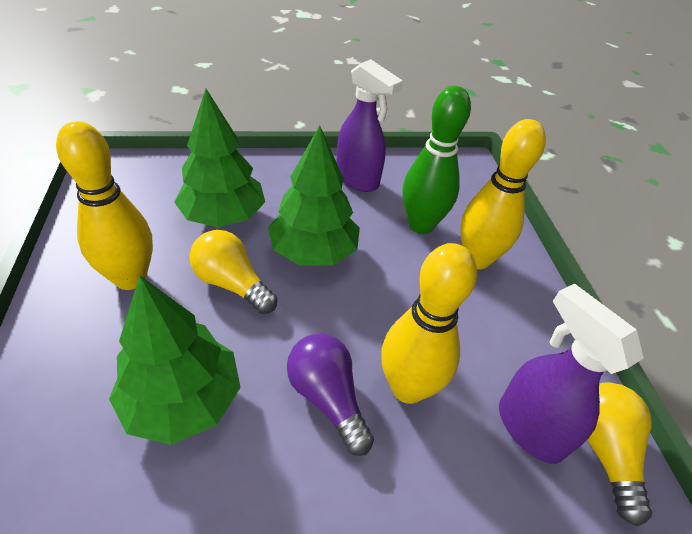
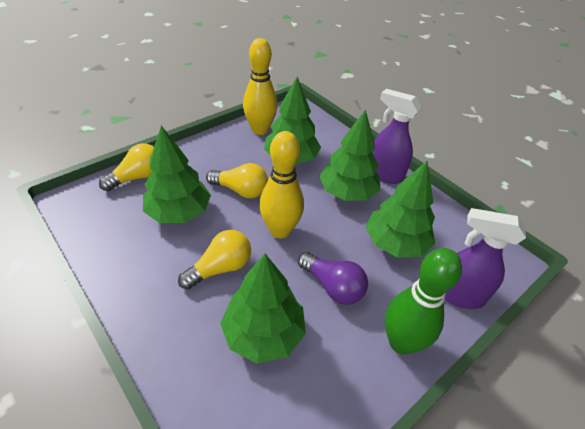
green tree: 3 -> 5
yellow bowling pin: 3 -> 2
yellow light bulb: 2 -> 3

